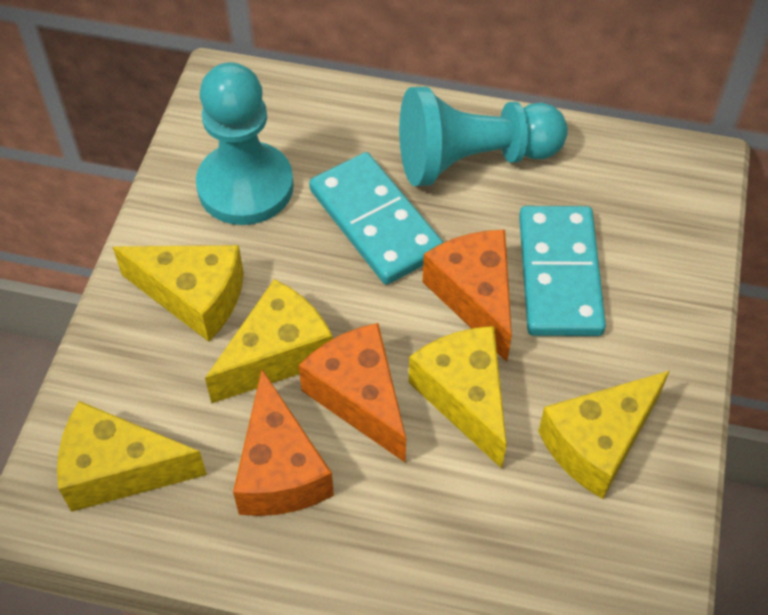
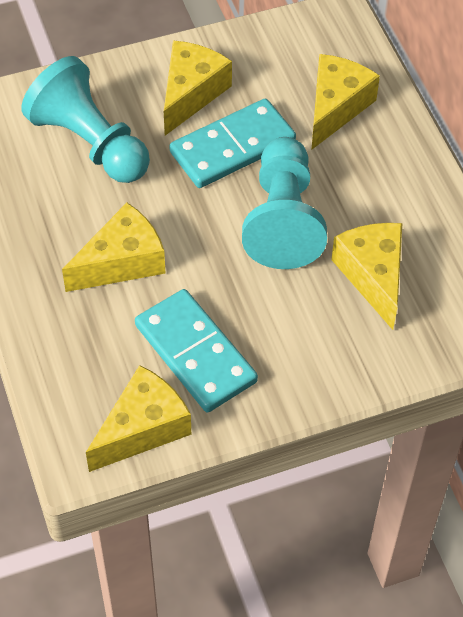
orange cheese: 3 -> 0

